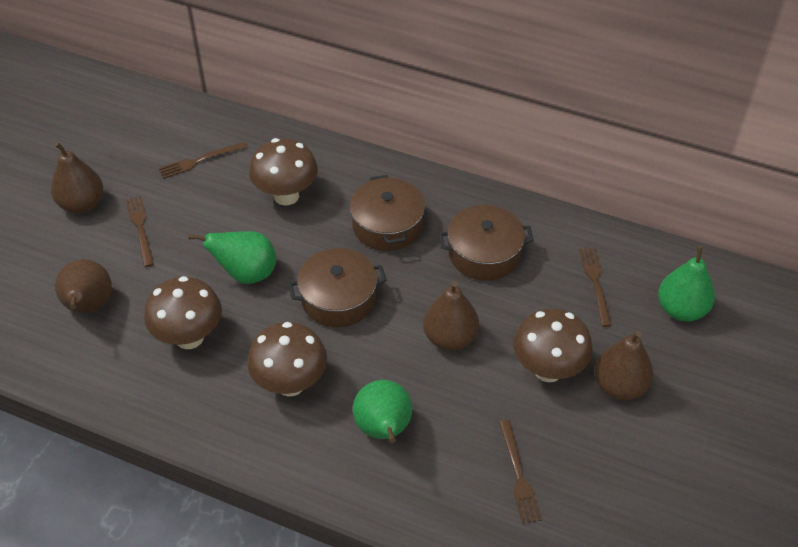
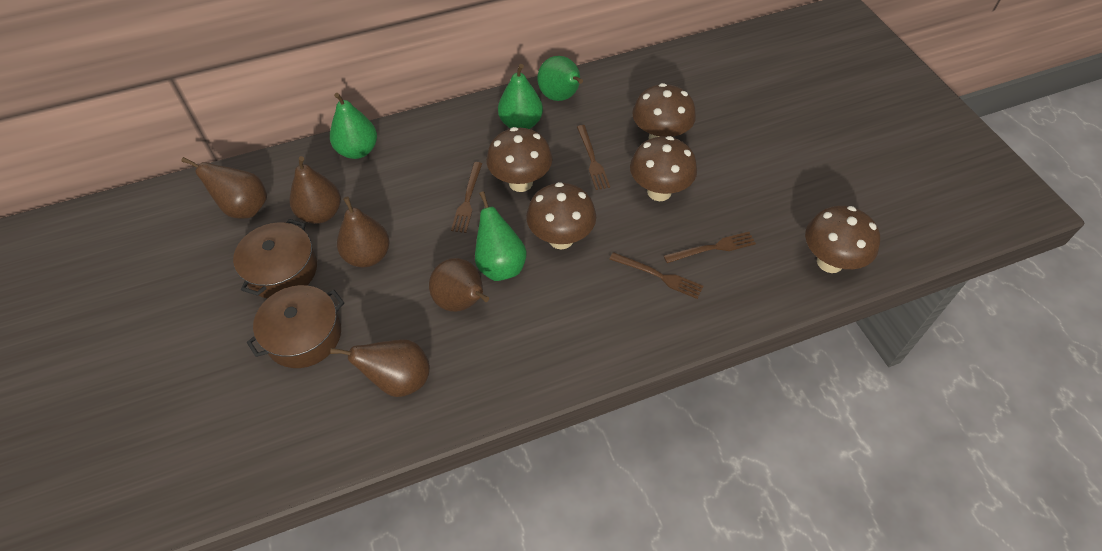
brown mushroom: 4 -> 5
brown pear: 4 -> 5
brown pot: 3 -> 2
green pear: 3 -> 4

